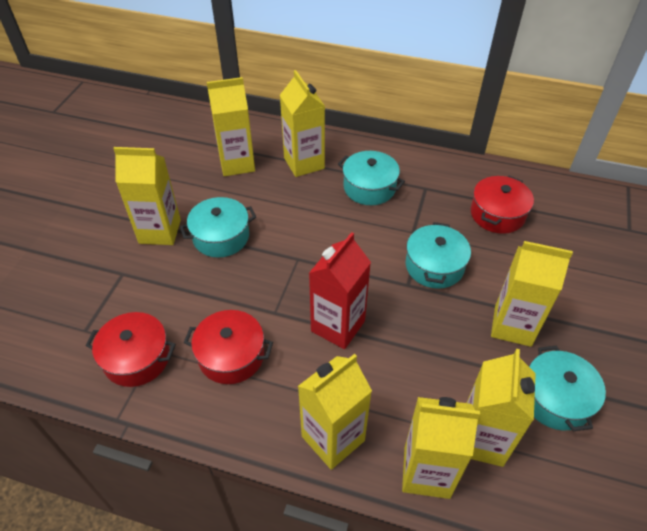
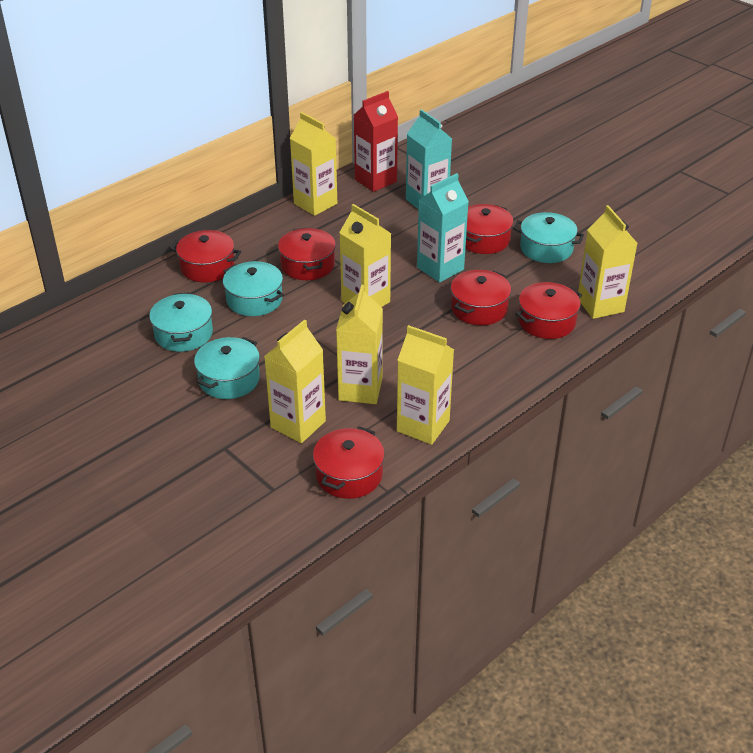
red pot: 3 -> 6
turquoise carton: 0 -> 2
yellow carton: 7 -> 6

